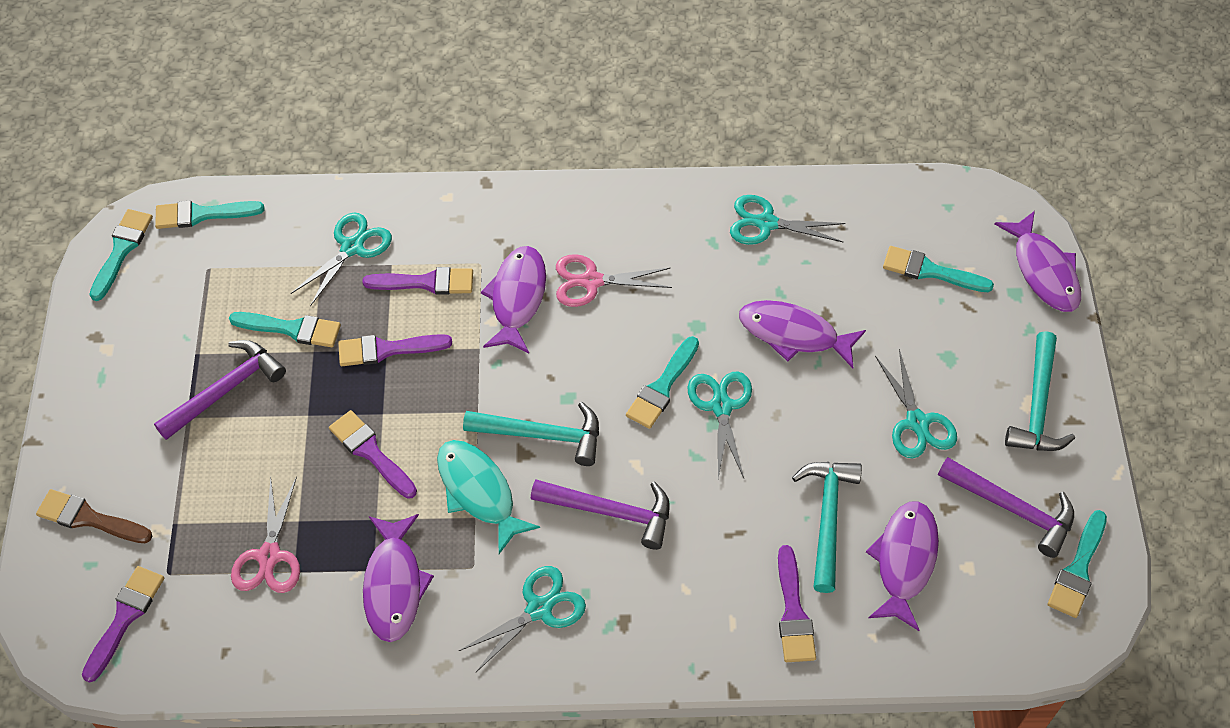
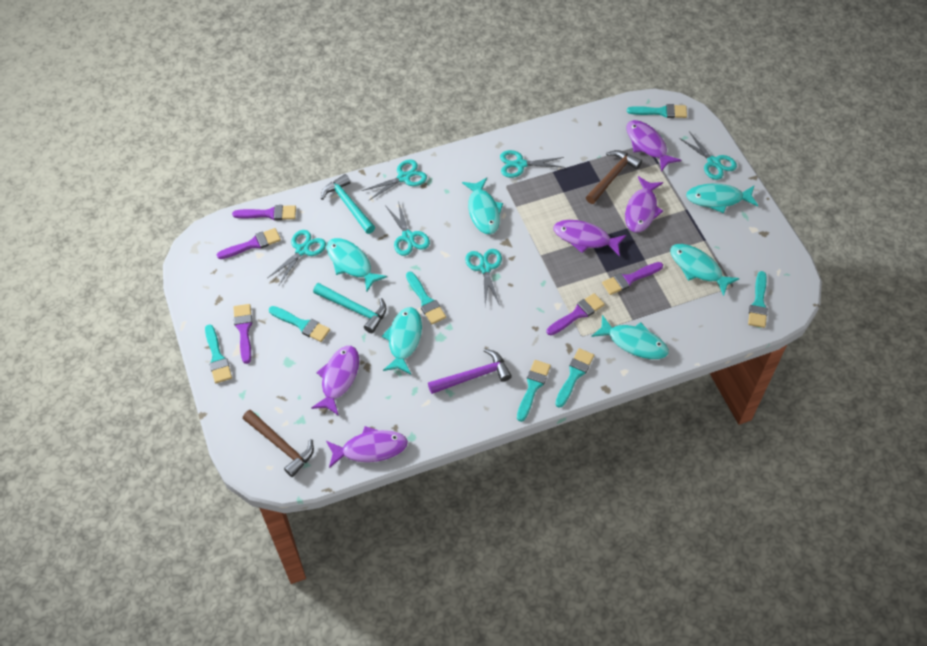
brown brush: 1 -> 0
brown hammer: 0 -> 2
pink scissors: 2 -> 0
purple hammer: 3 -> 1
turquoise brush: 6 -> 7
turquoise fish: 1 -> 6
turquoise hammer: 3 -> 2
turquoise scissors: 5 -> 6

